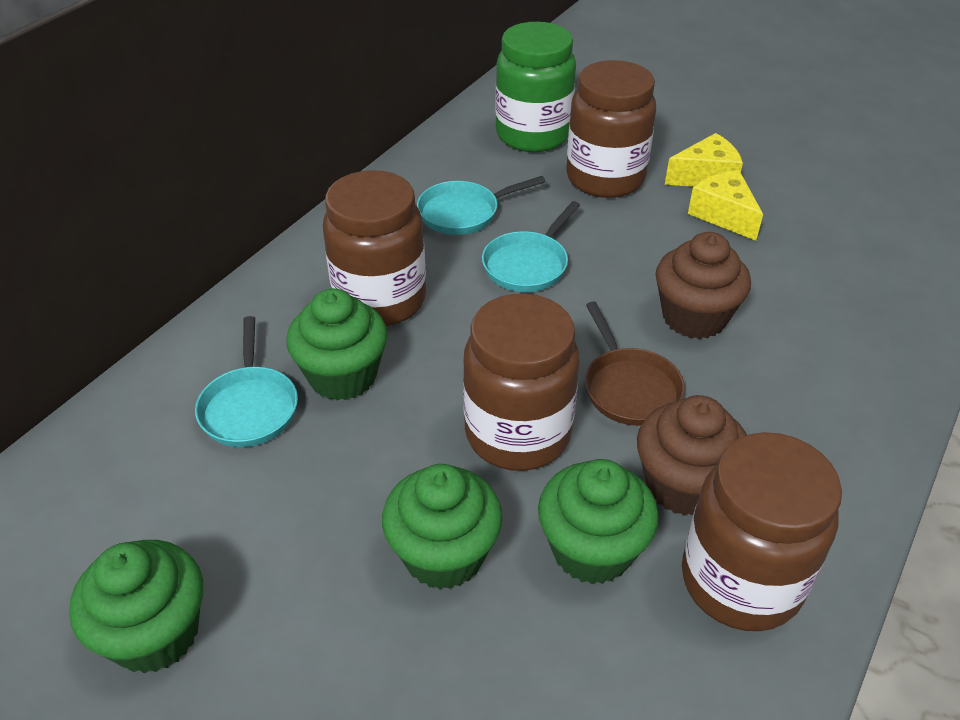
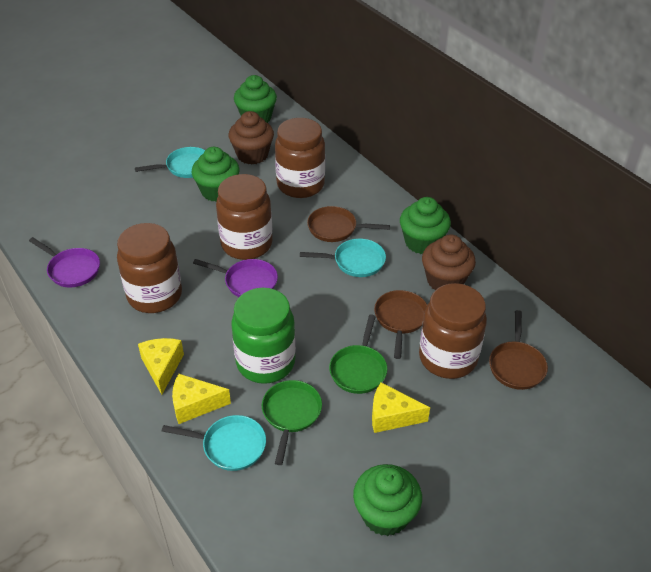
brown pan: 1 -> 3
green pan: 0 -> 2
purple pan: 0 -> 2
yellow cheese: 2 -> 3

